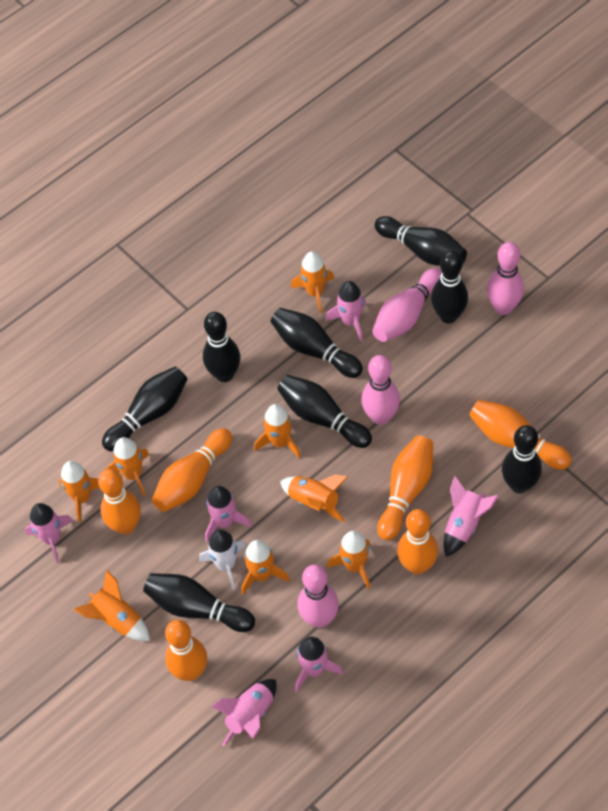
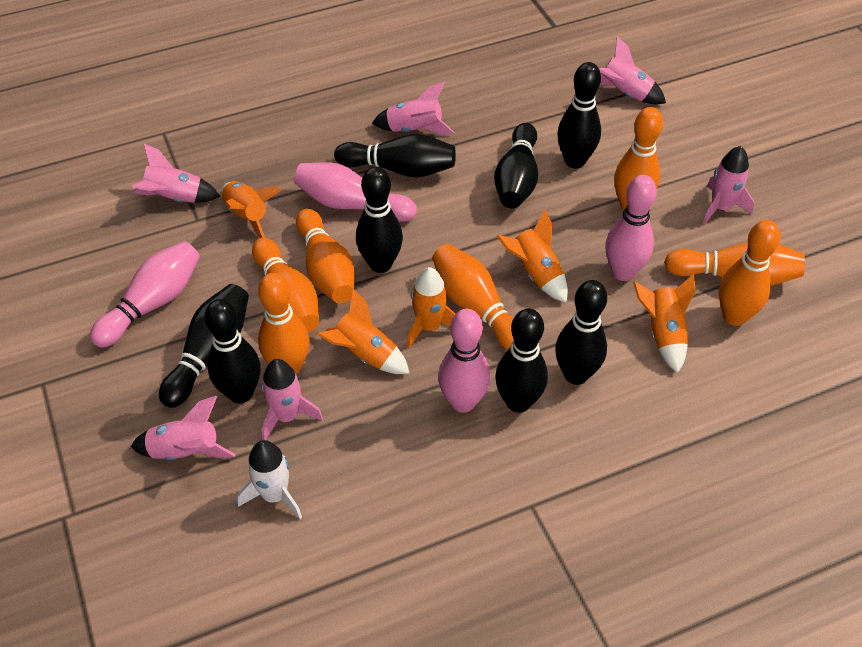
orange bowling pin: 6 -> 7
orange rocket: 8 -> 5

